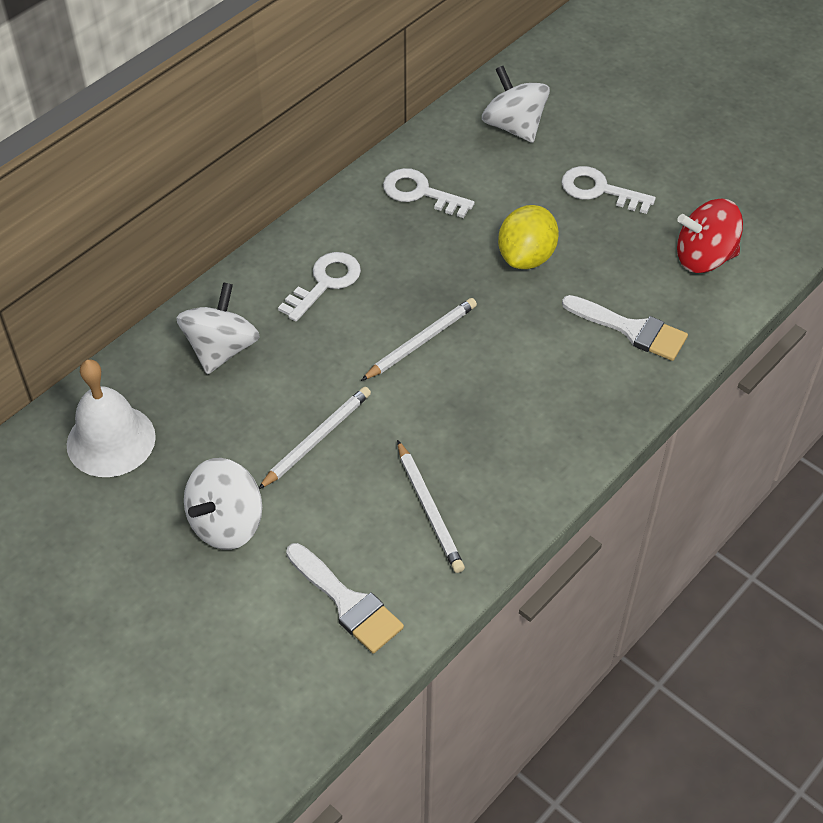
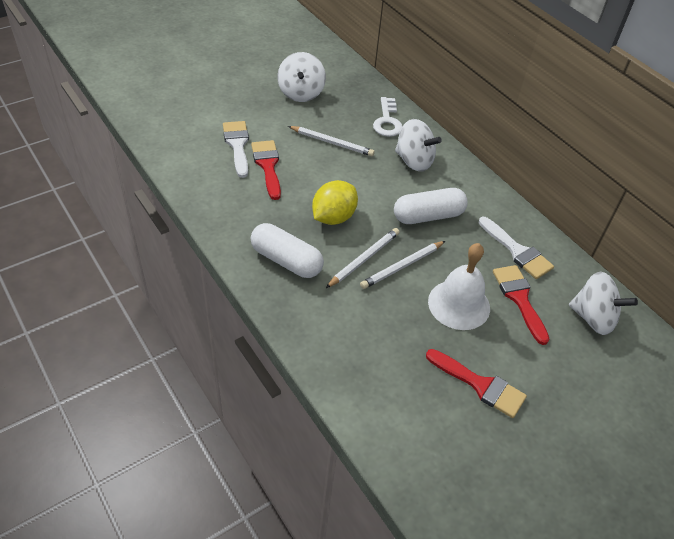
red brush: 0 -> 3
red spinning top: 1 -> 0
white capsule: 0 -> 2
white key: 3 -> 1

